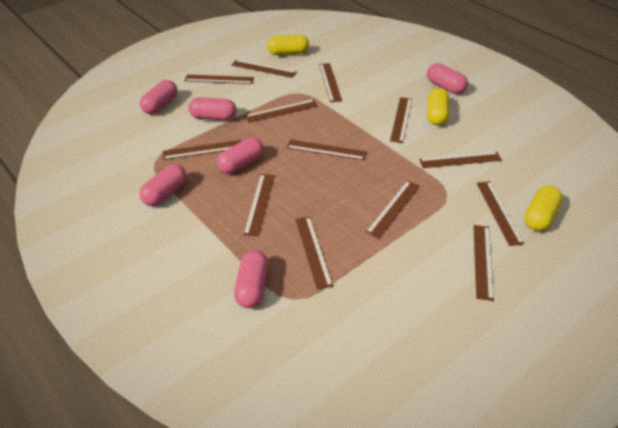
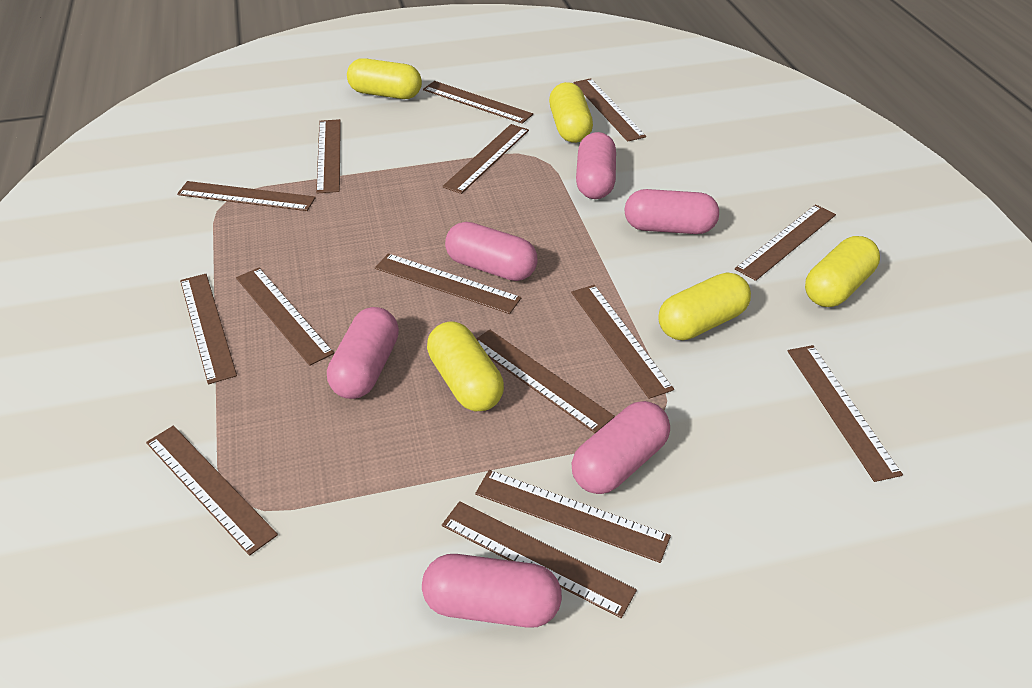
brown ruler: 13 -> 15
yellow capsule: 3 -> 5

